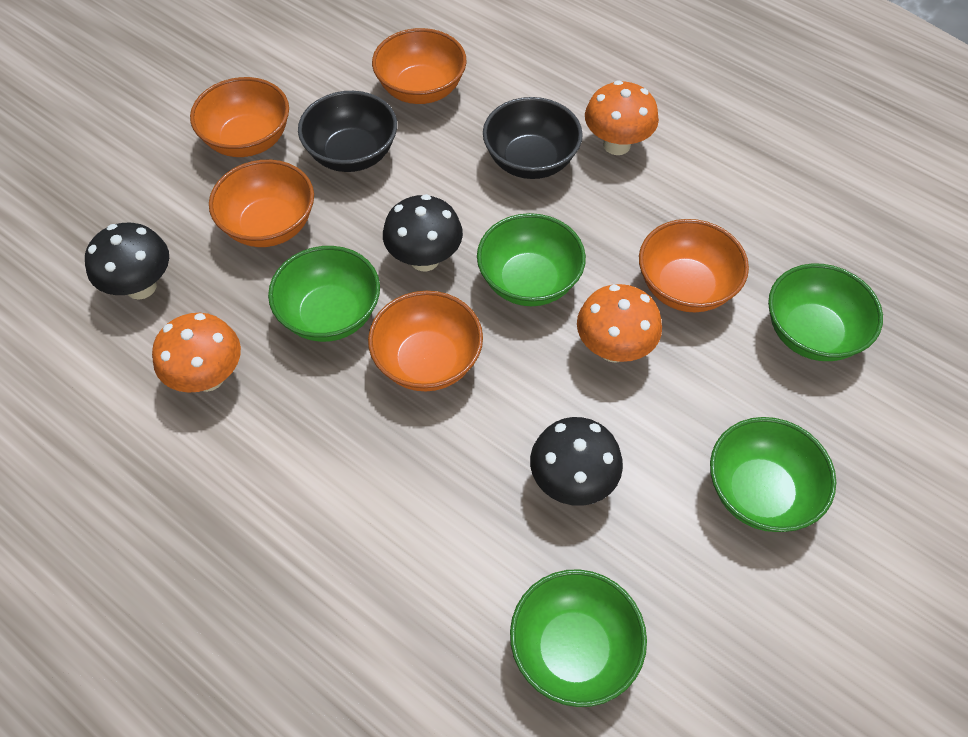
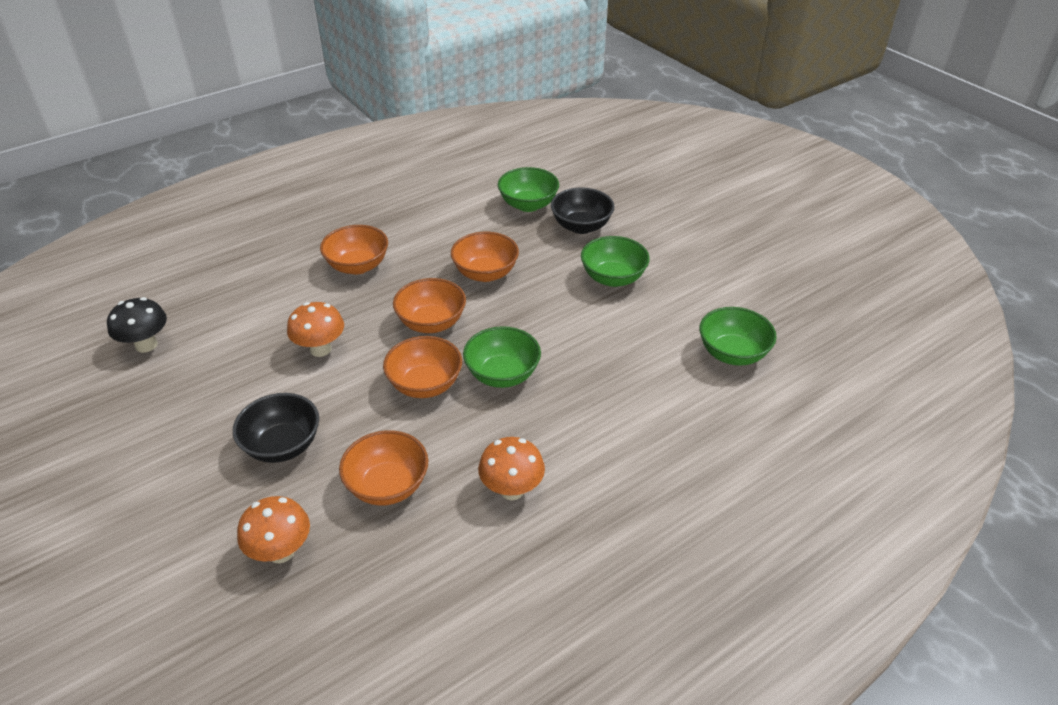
black mushroom: 3 -> 1
green bowl: 5 -> 4

